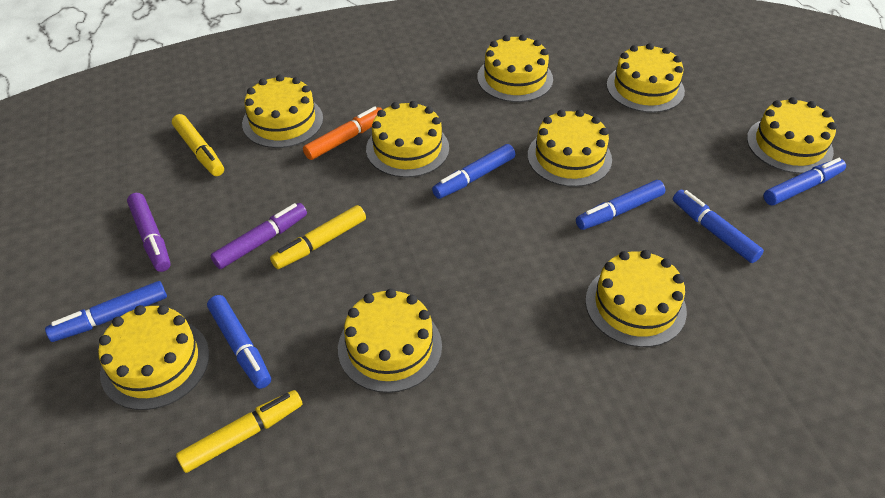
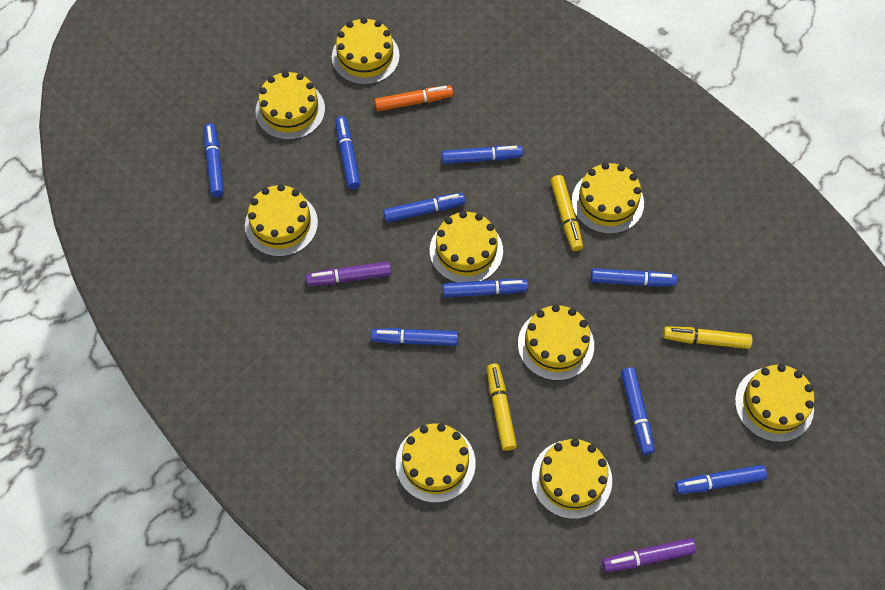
blue marker: 6 -> 9

